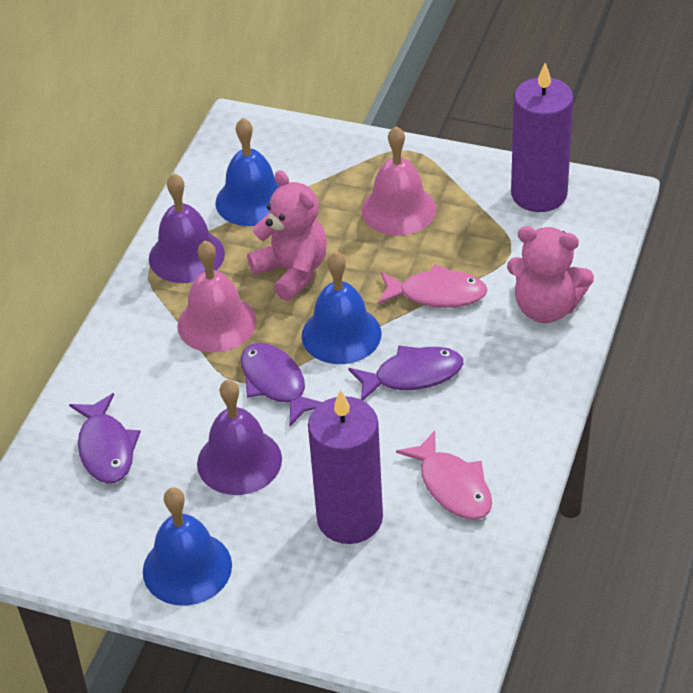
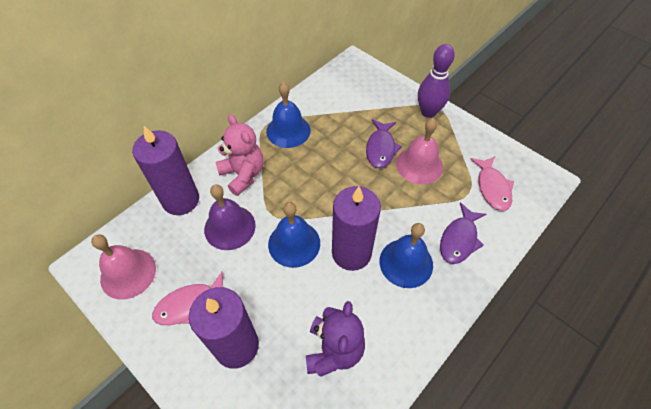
pink teddy bear: 2 -> 1
purple bell: 2 -> 1
purple bowling pin: 0 -> 1
purple candle: 2 -> 3
purple fish: 3 -> 2
purple teddy bear: 0 -> 1

